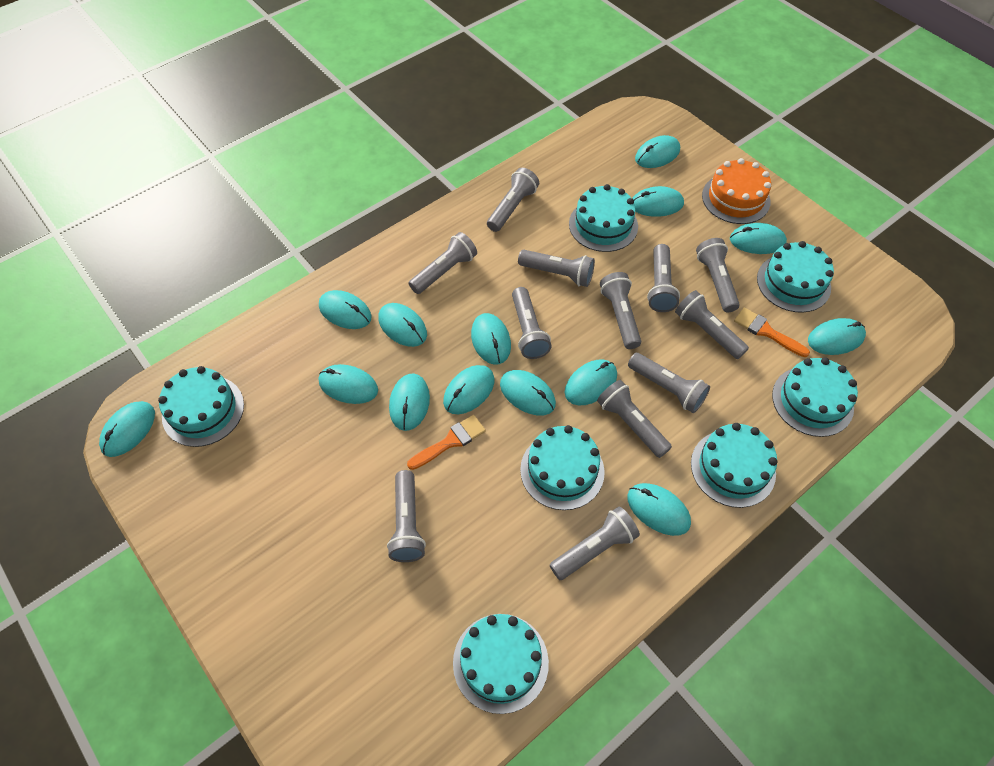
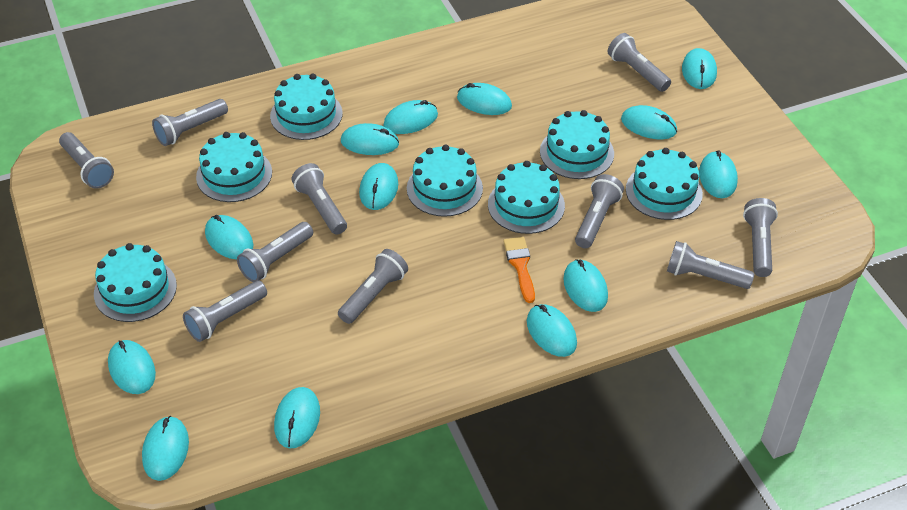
grey flashlight: 12 -> 10
orange brush: 2 -> 1
orange cake: 1 -> 0
turquoise mouse: 14 -> 13

